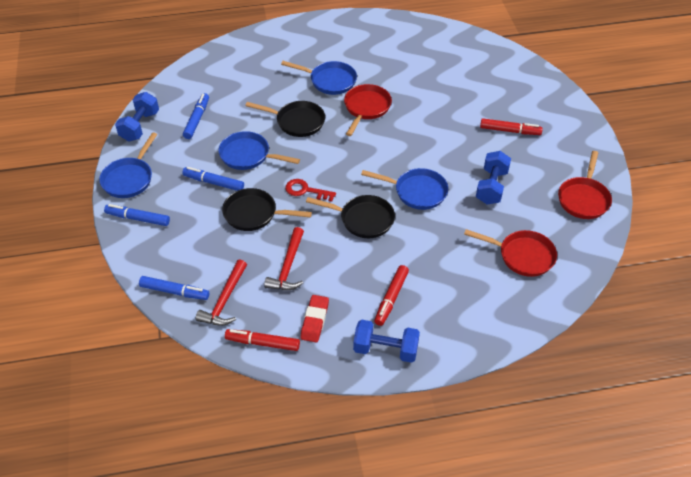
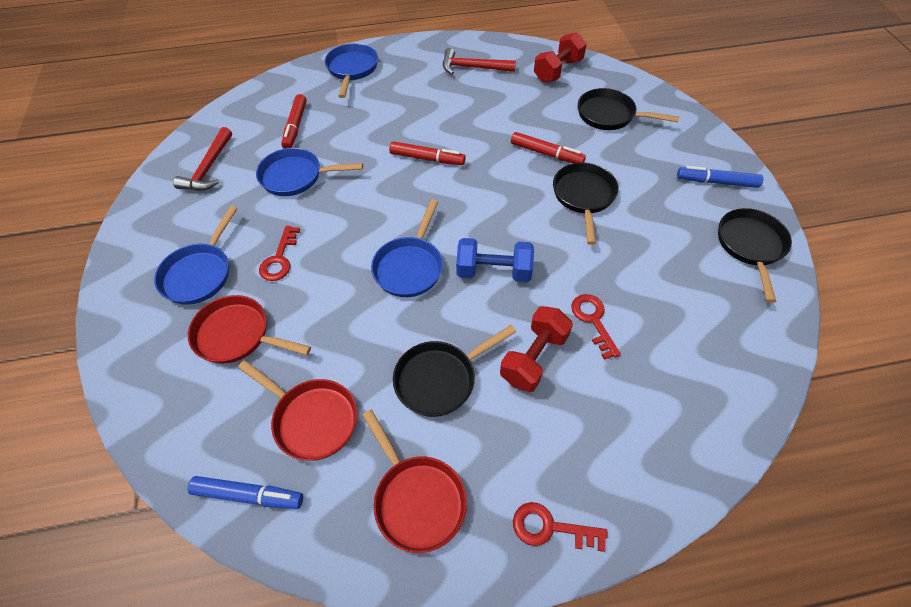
black pan: 3 -> 4
blue dumbbell: 3 -> 1
blue marker: 4 -> 2
red dumbbell: 0 -> 2
red eraser: 1 -> 0
red key: 1 -> 3

